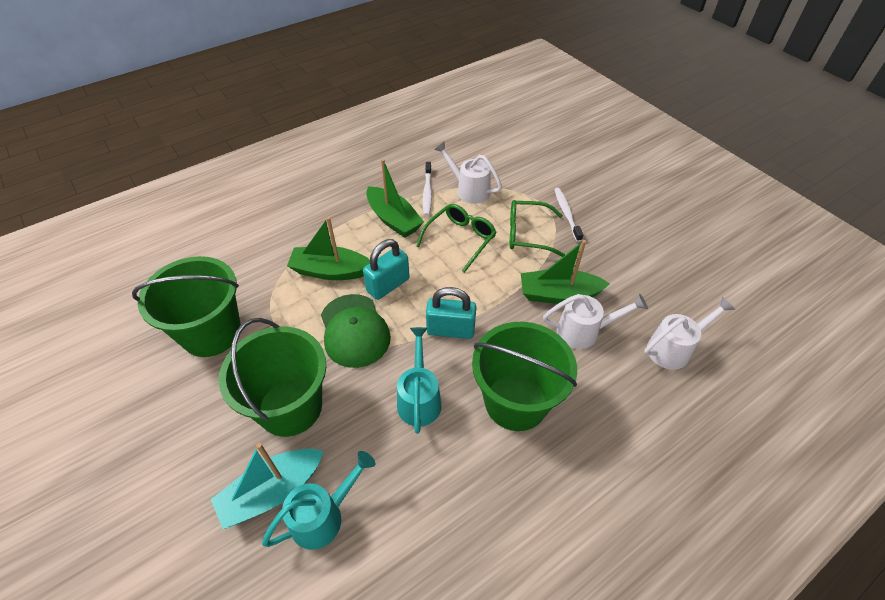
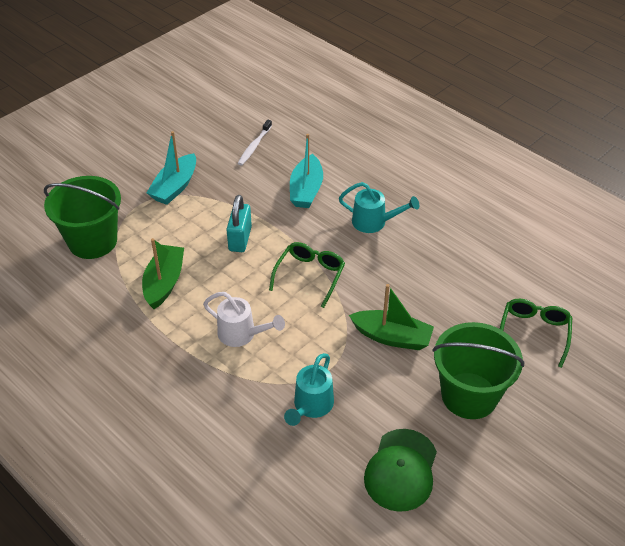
green boat: 3 -> 2
green bucket: 3 -> 2
turquoise boat: 1 -> 2
turquoise padlock: 2 -> 1
white toothbrush: 2 -> 1
white watering can: 3 -> 1

